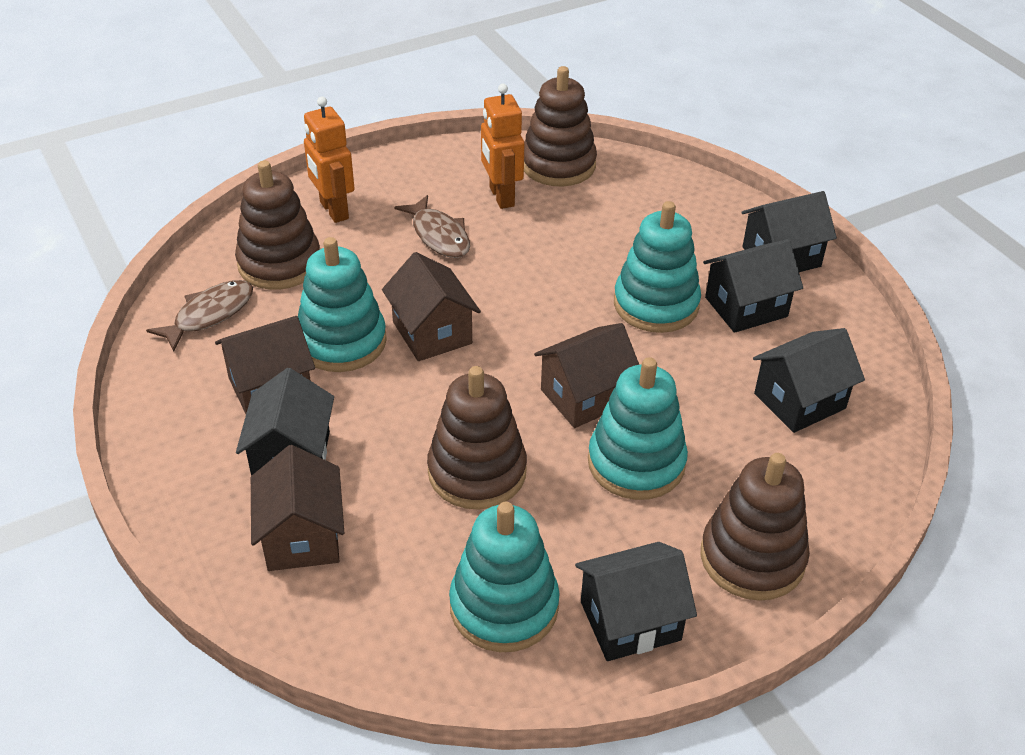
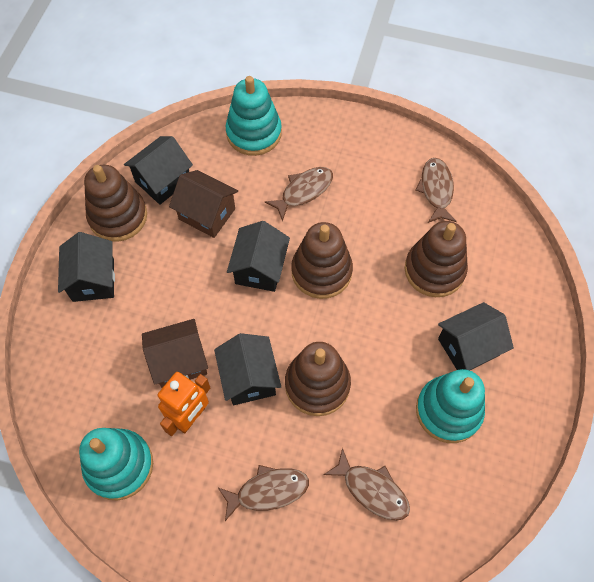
brown fish: 2 -> 4
brown house: 4 -> 2
orange robot: 2 -> 1
turquoise stacking toy: 4 -> 3

